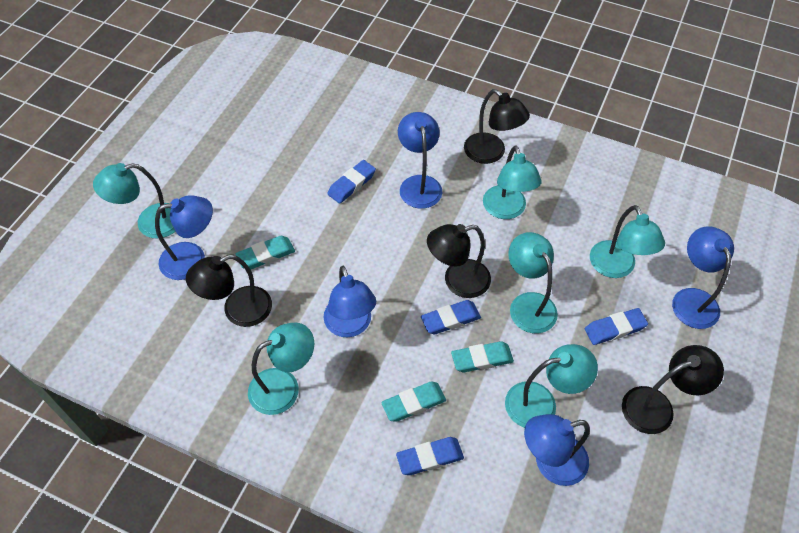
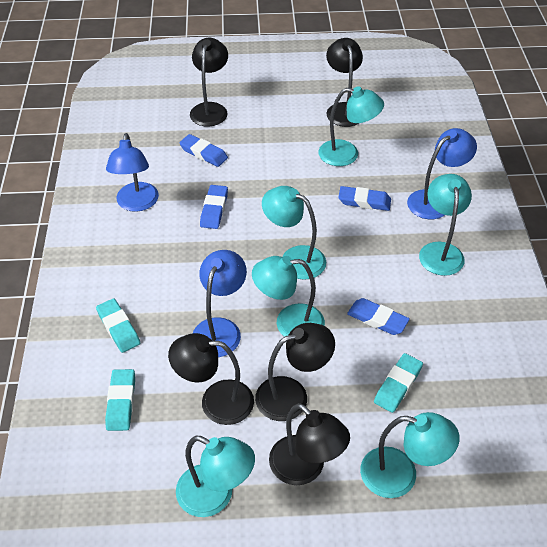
black lamp: 4 -> 5
blue lamp: 5 -> 3

